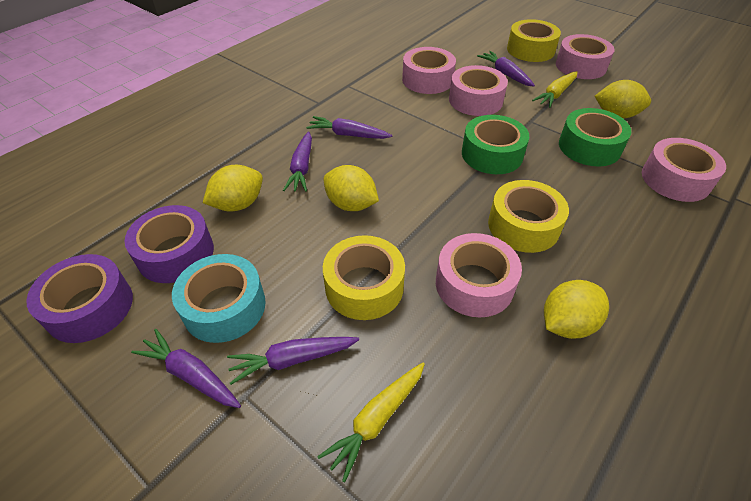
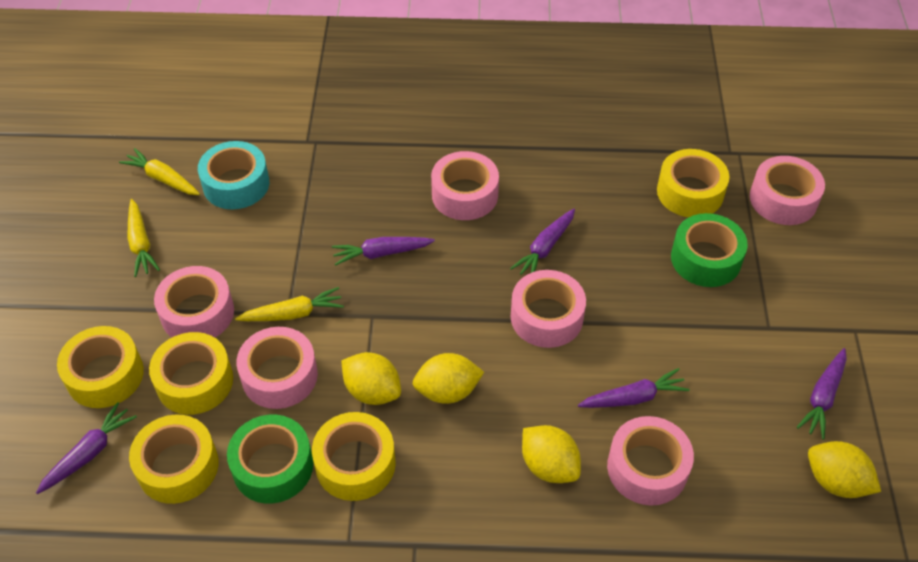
pink tape: 5 -> 6
purple tape: 2 -> 0
yellow carrot: 2 -> 3
yellow tape: 3 -> 5

